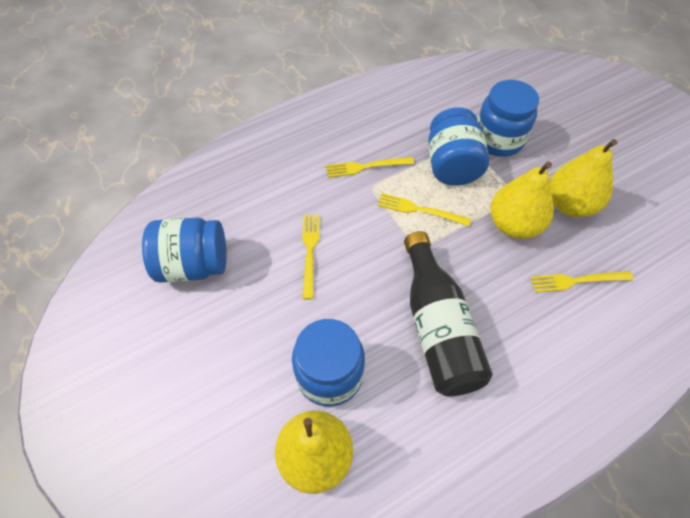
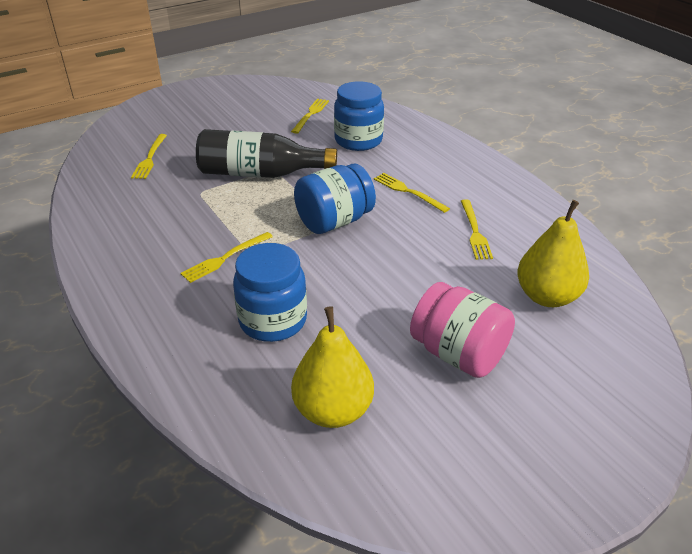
blue jar: 4 -> 3
pink jar: 0 -> 1
yellow fork: 4 -> 5
yellow pear: 3 -> 2

